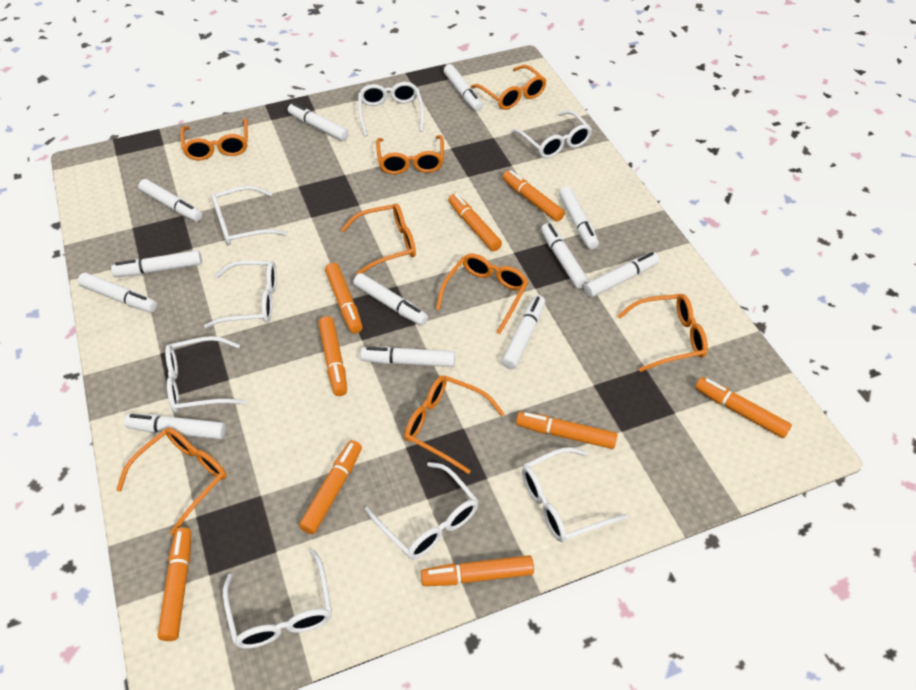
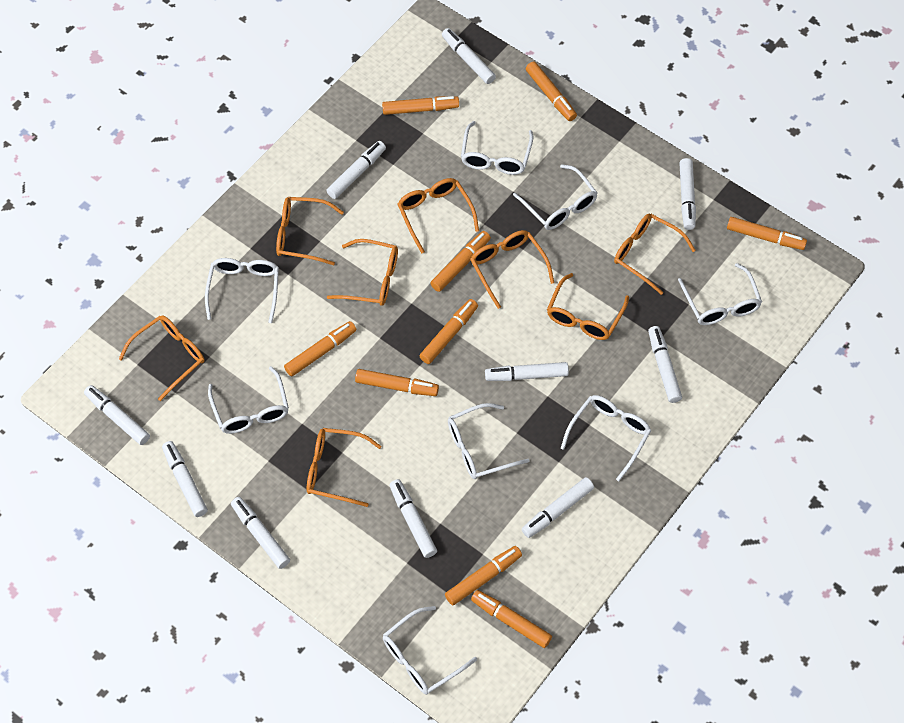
white marker: 12 -> 10

